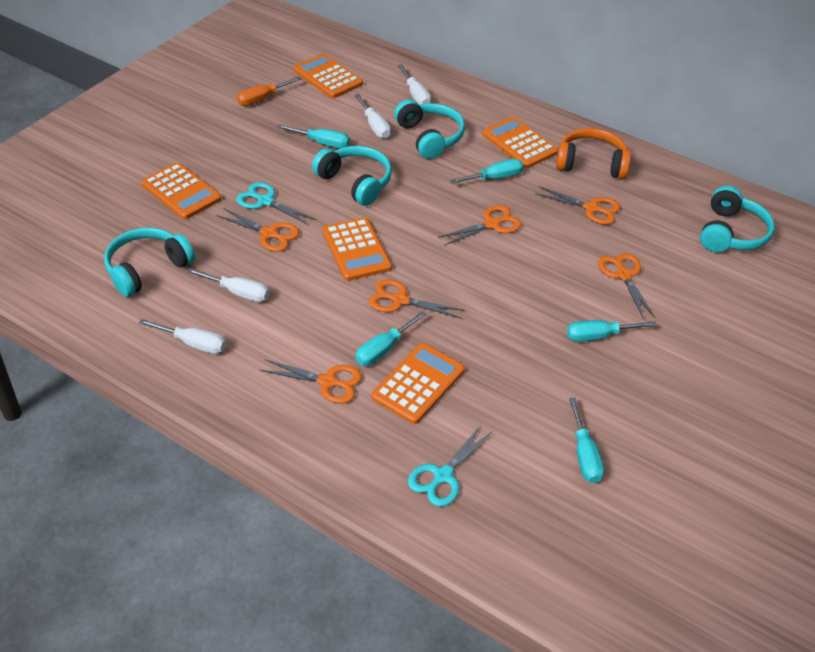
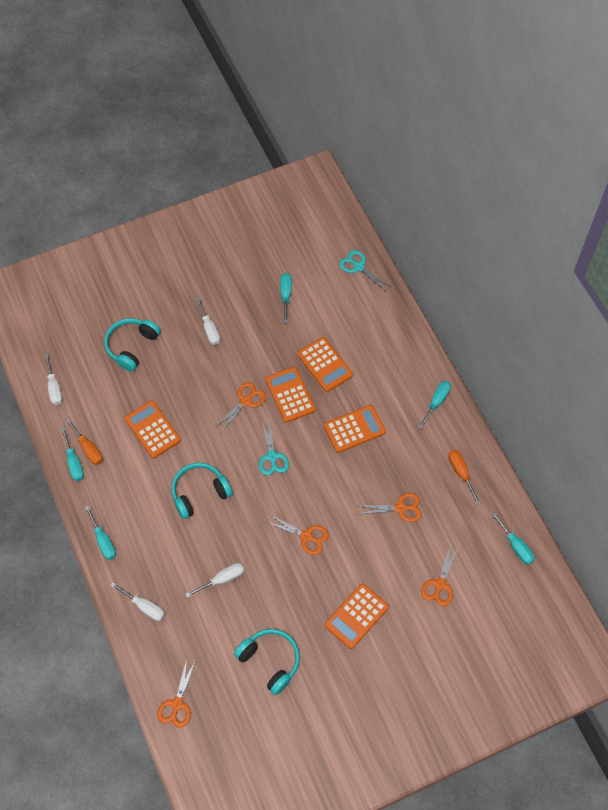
orange headphones: 1 -> 0
orange scissors: 6 -> 5
orange screwdriver: 1 -> 2
turquoise headphones: 4 -> 3

